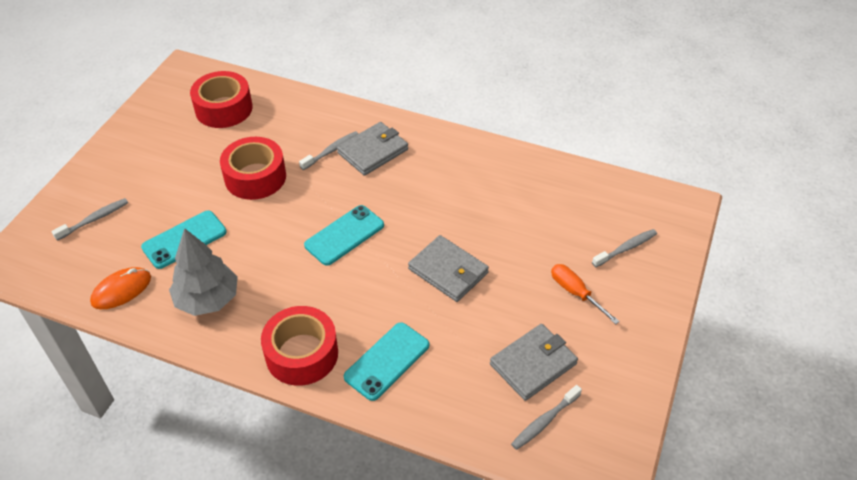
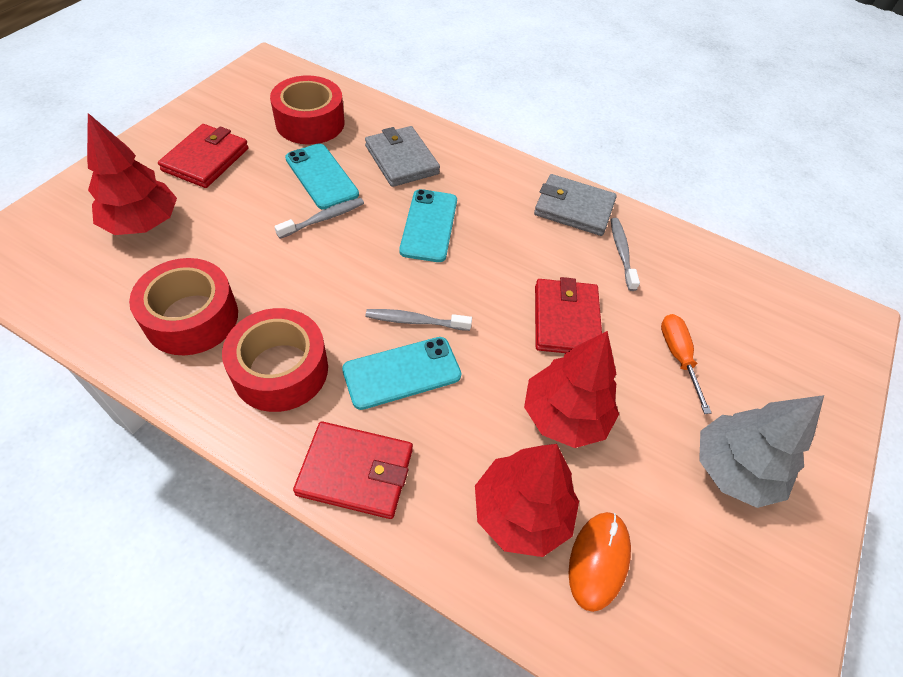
grey toothbrush: 4 -> 3
grey wallet: 3 -> 2
red tree: 0 -> 3
red wallet: 0 -> 3

